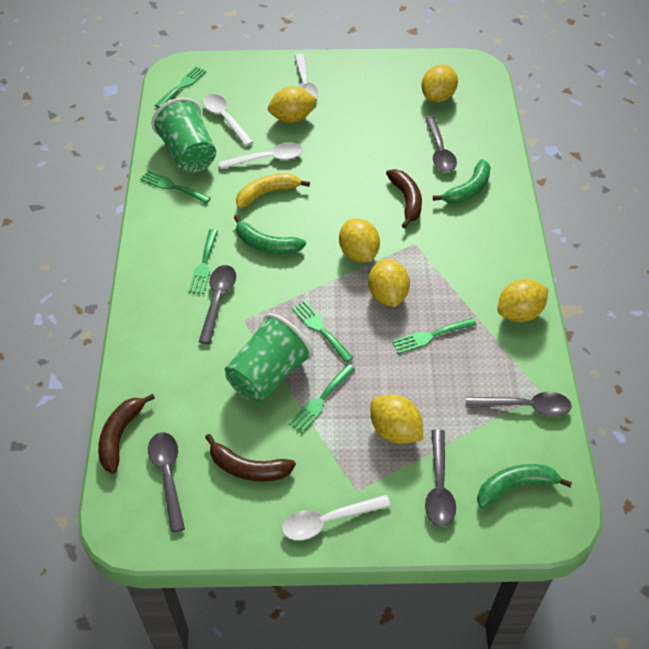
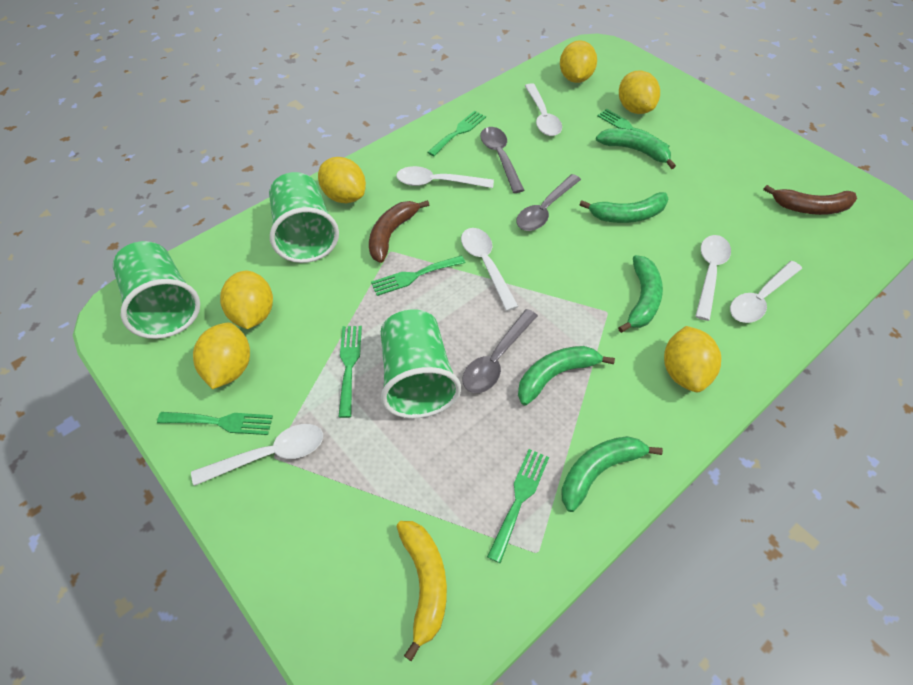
brown banana: 3 -> 2
green banana: 3 -> 5
green cup: 2 -> 3
grey spoon: 5 -> 3
white spoon: 4 -> 6

